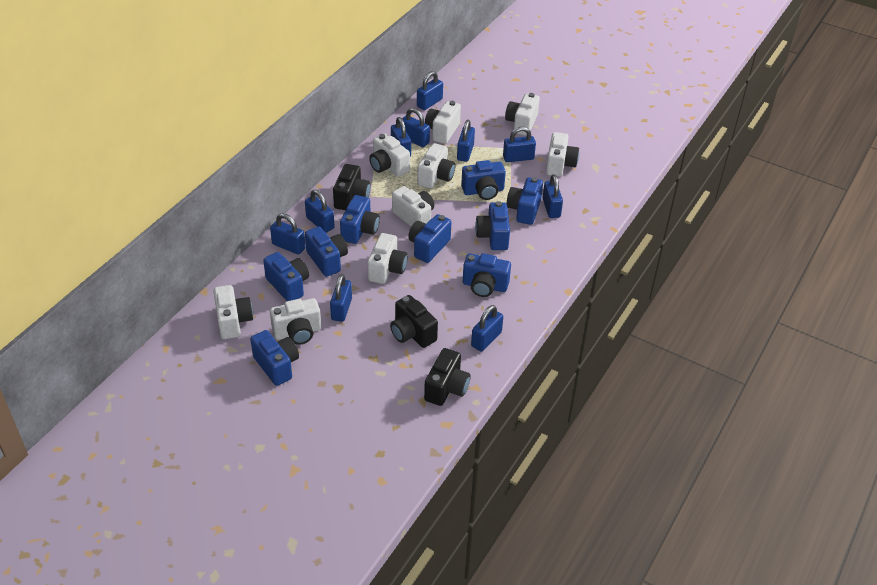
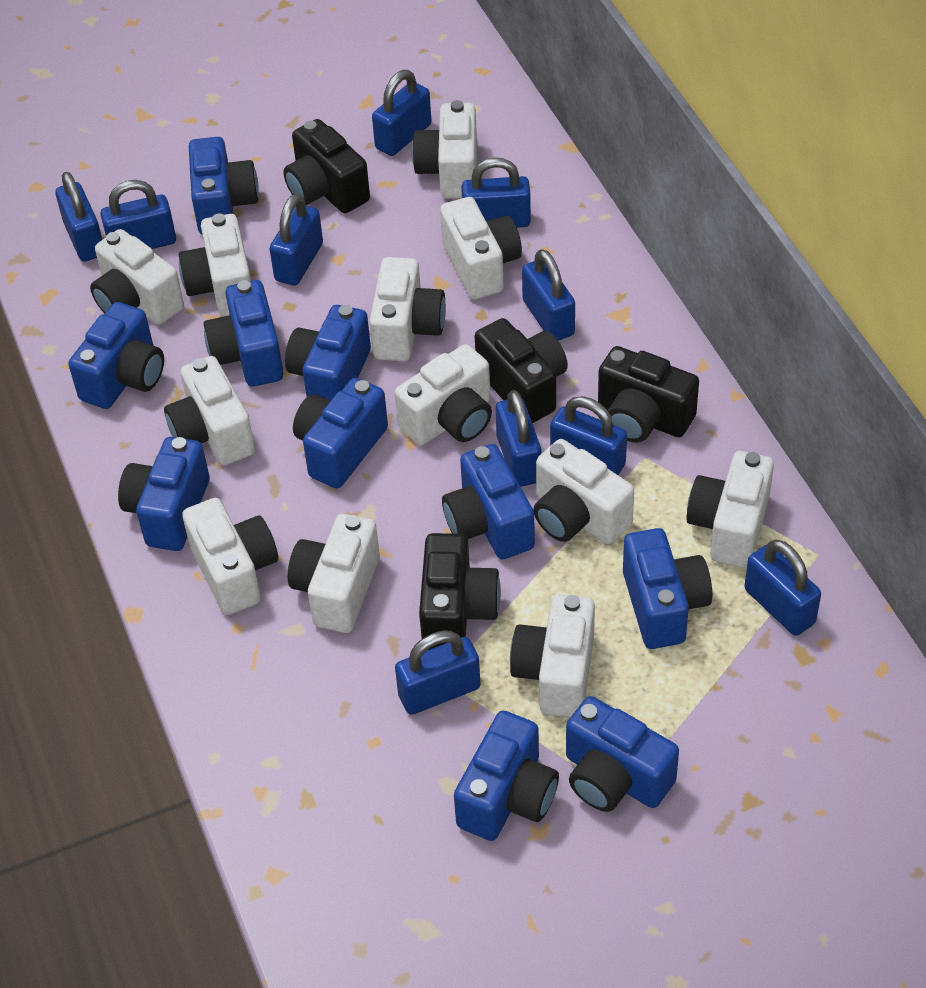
black camera: 3 -> 4
blue camera: 9 -> 10
white camera: 9 -> 12

